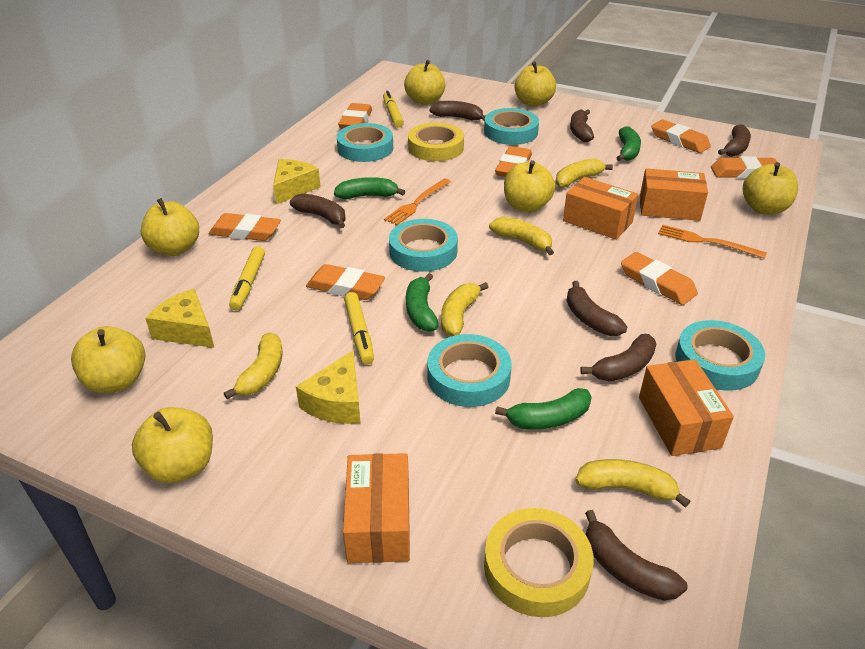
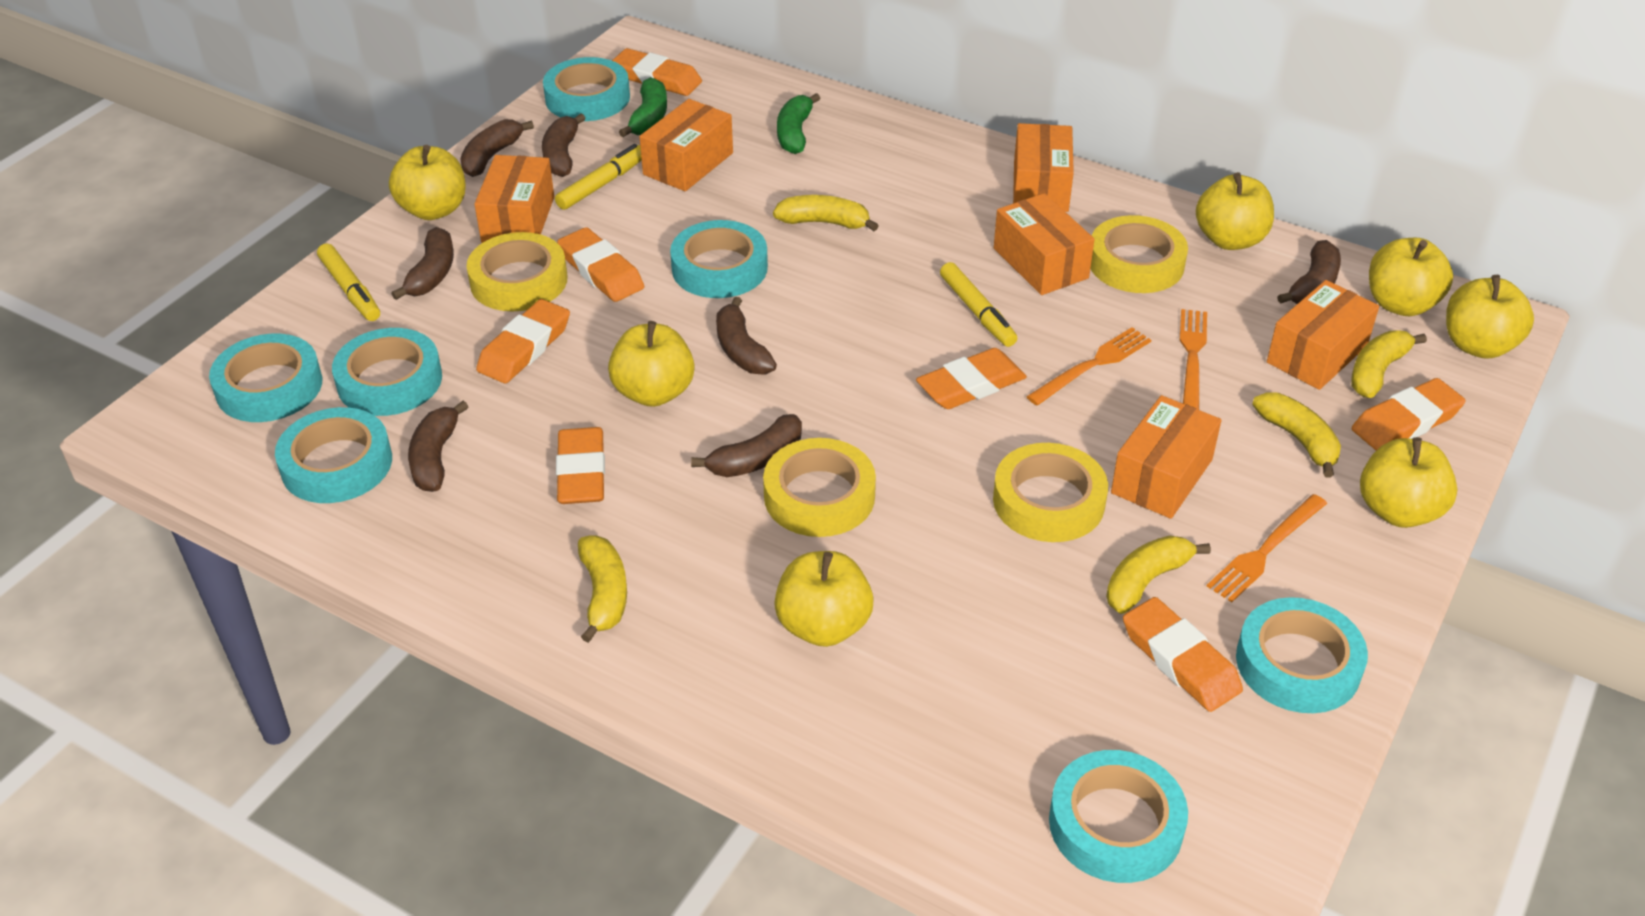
green banana: 4 -> 2
orange box: 4 -> 6
orange fork: 2 -> 3
turquoise tape: 5 -> 7
yellow cheese: 3 -> 0
yellow tape: 2 -> 4

